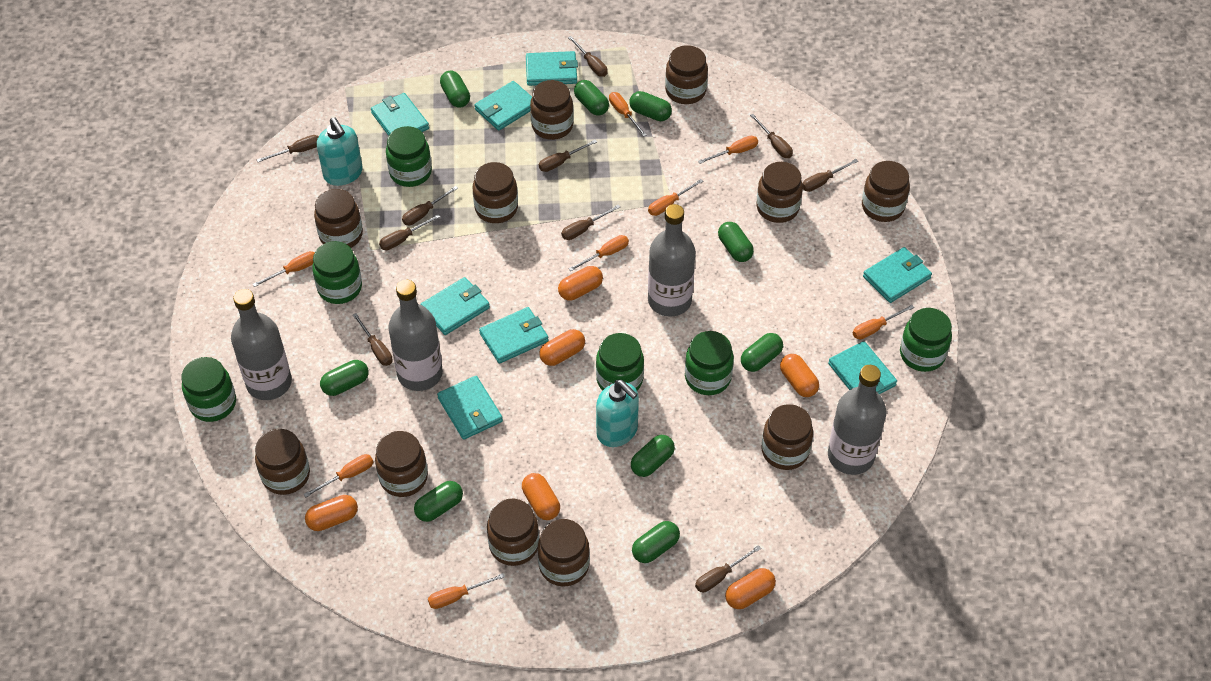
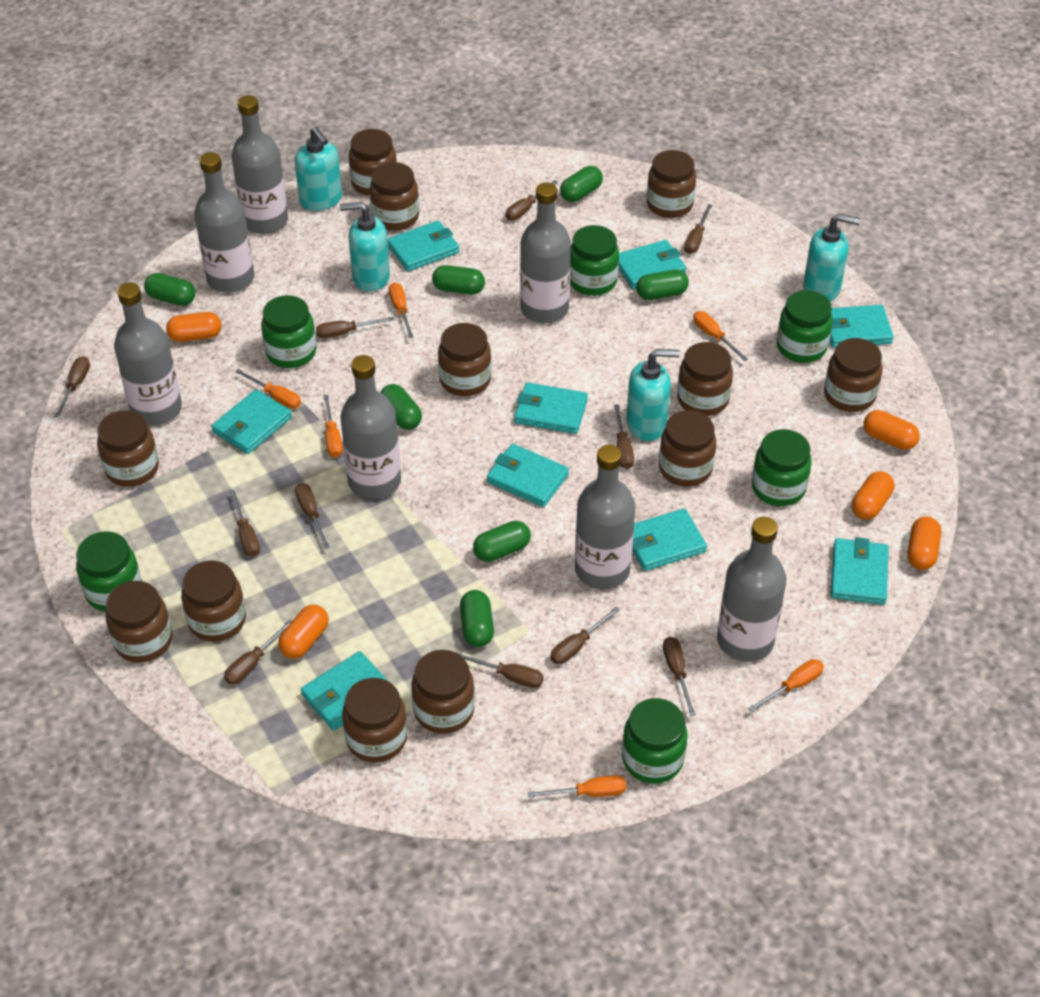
brown jar: 11 -> 12
brown screwdriver: 10 -> 11
green capsule: 9 -> 7
grey bottle: 4 -> 7
orange capsule: 6 -> 5
orange screwdriver: 8 -> 6
turquoise soap dispenser: 2 -> 4
turquoise wallet: 8 -> 9

